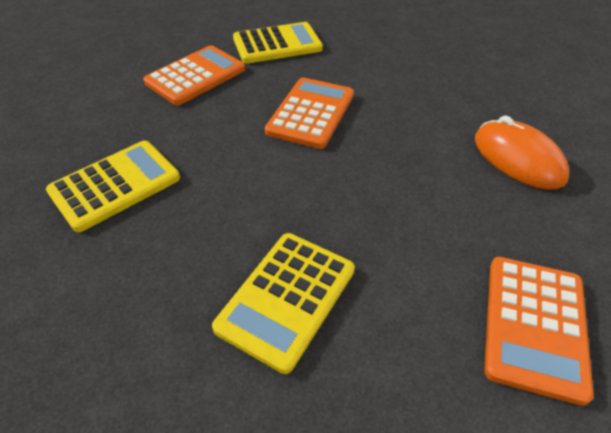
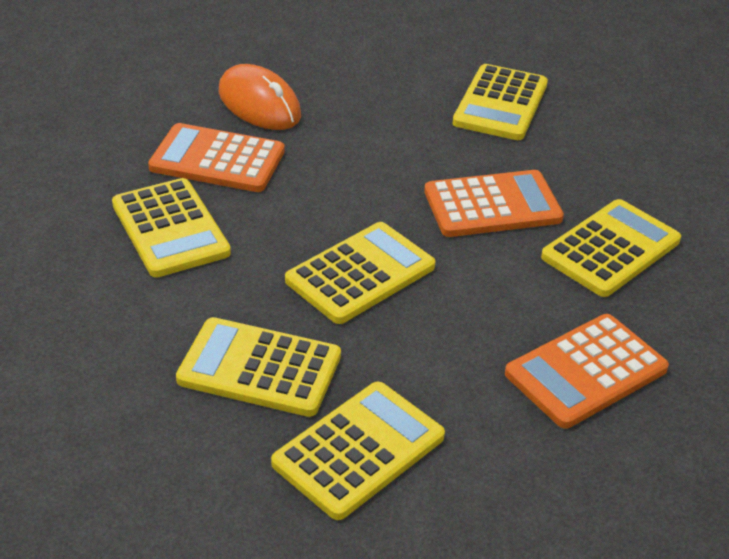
yellow calculator: 3 -> 6

